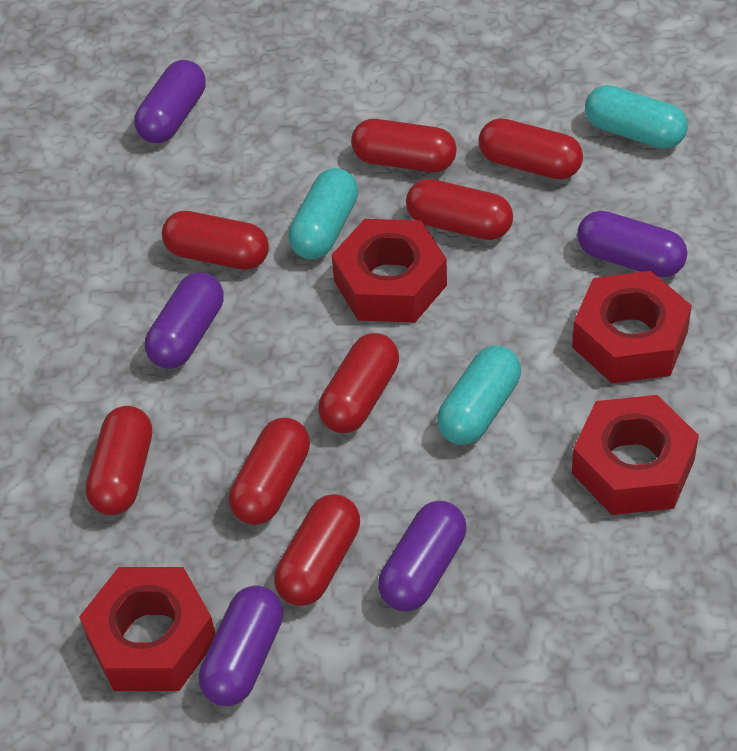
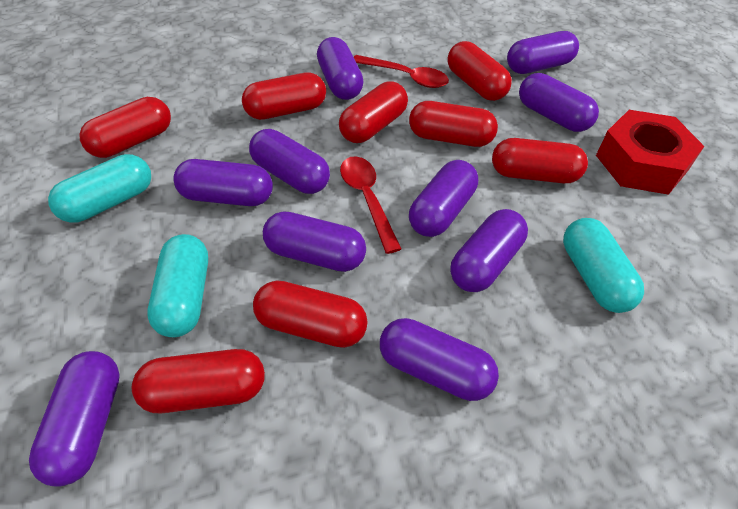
purple capsule: 5 -> 10
red nut: 4 -> 1
red spoon: 0 -> 2

